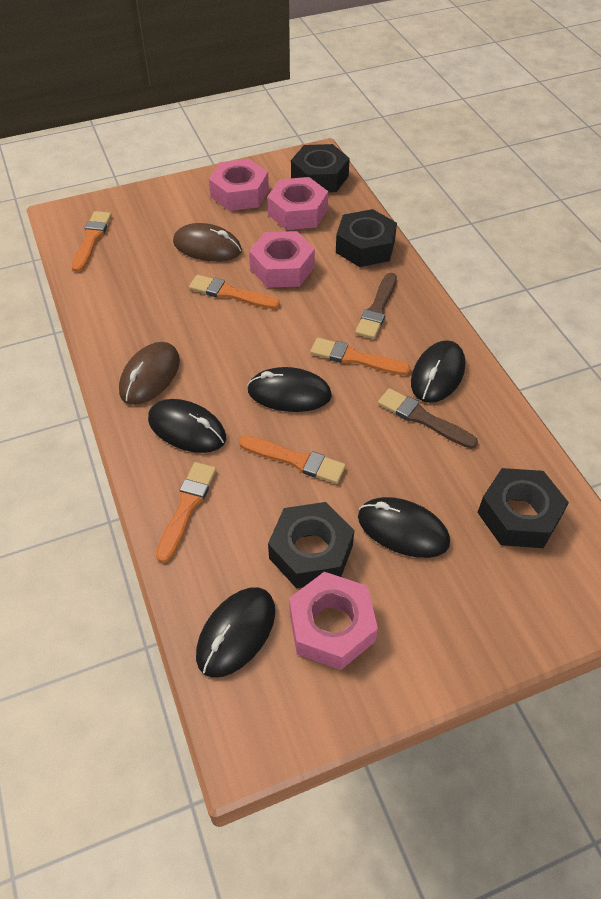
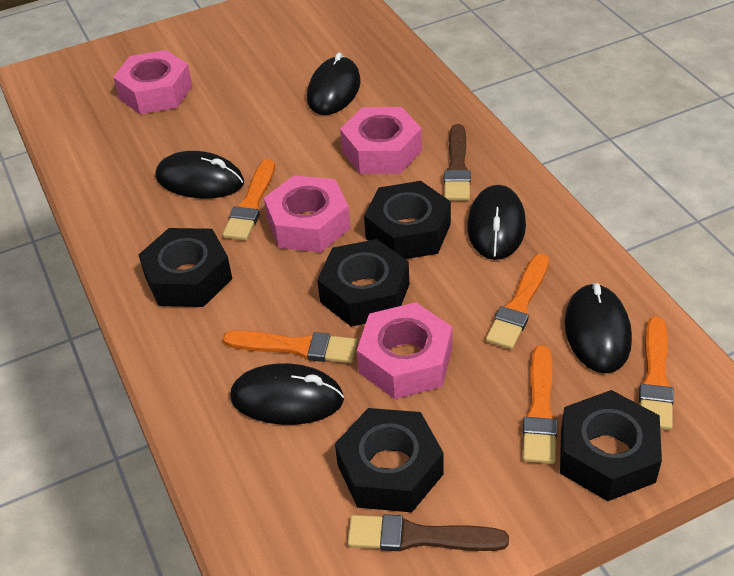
black nut: 4 -> 5
brown mouse: 2 -> 0

